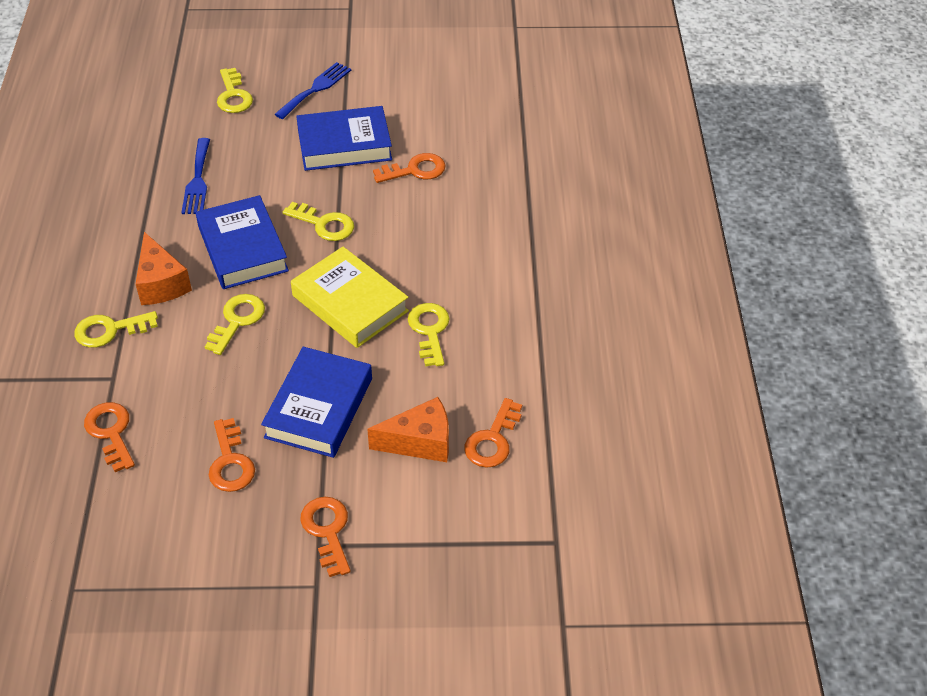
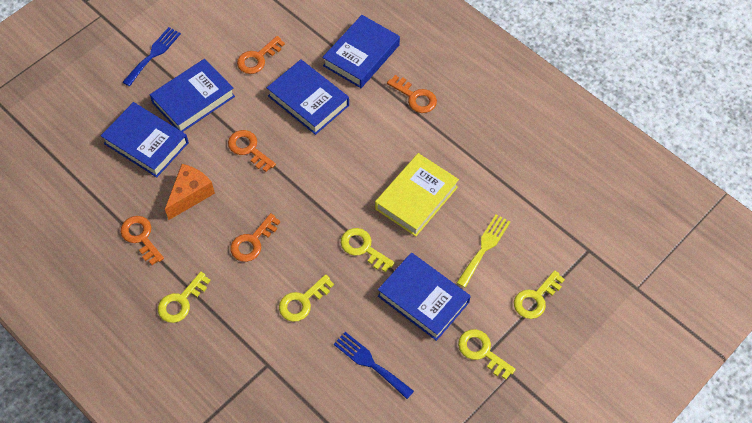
blue book: 3 -> 5
orange cheese: 2 -> 1
yellow fork: 0 -> 1

